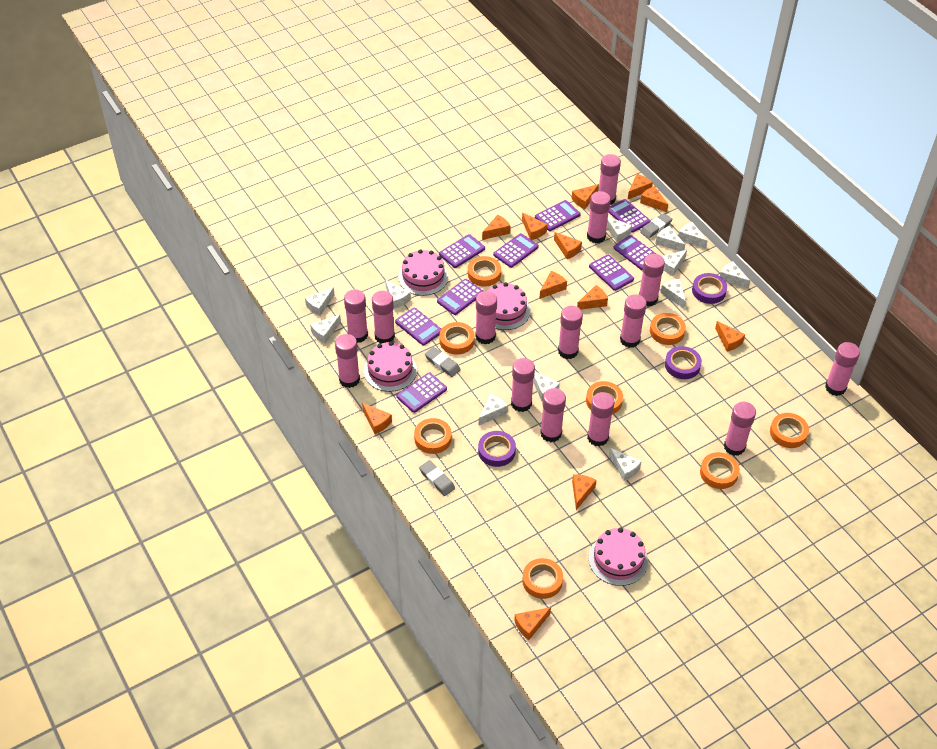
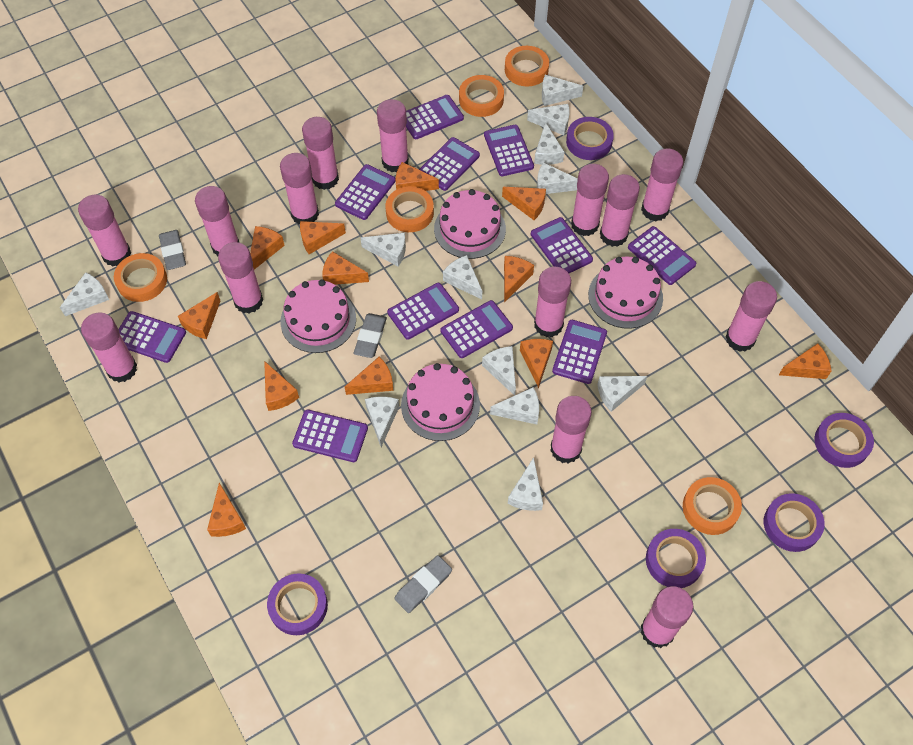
orange tape: 8 -> 5
purple calculator: 9 -> 11
purple tape: 3 -> 5

